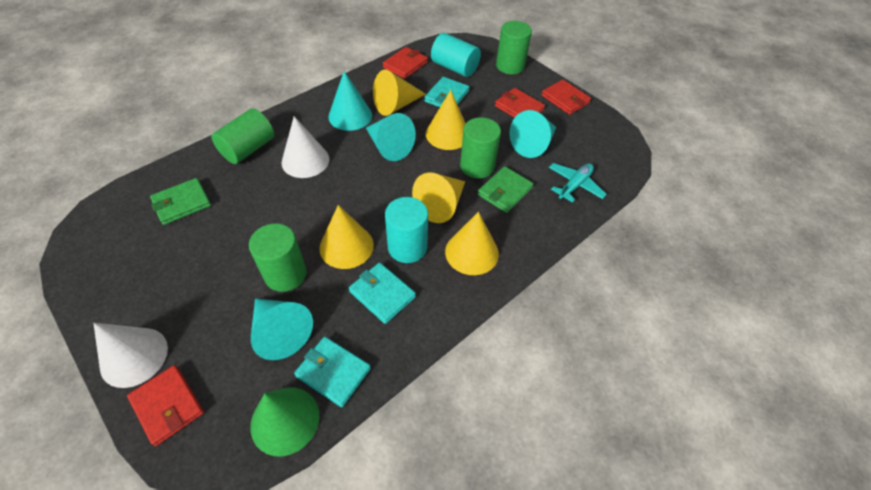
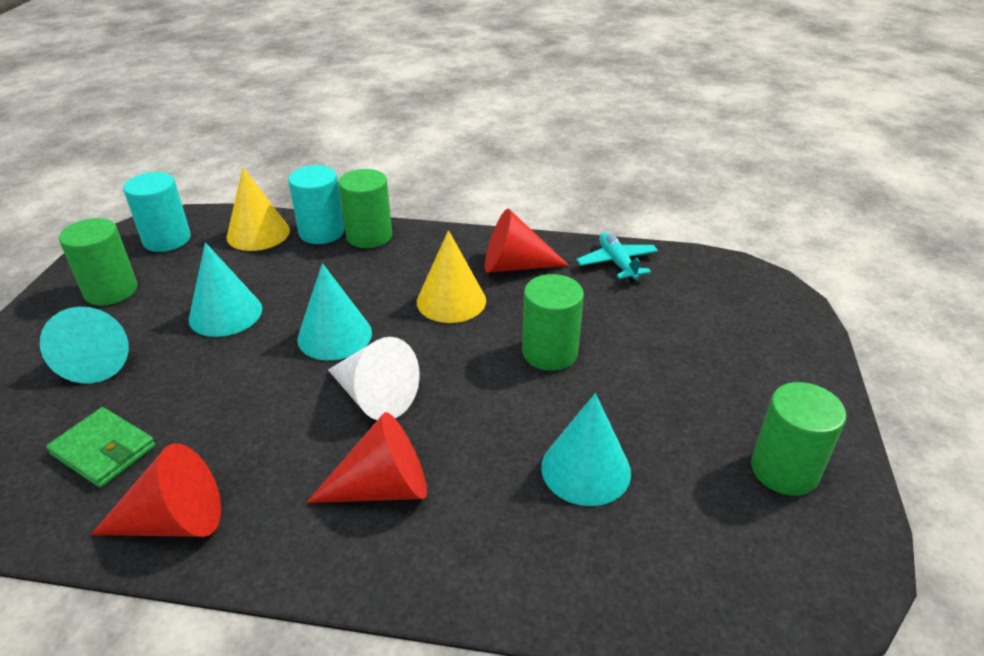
green cone: 1 -> 0
green wallet: 2 -> 1
red cone: 0 -> 3
red wallet: 4 -> 0
turquoise wallet: 3 -> 0
white cone: 2 -> 1
yellow cone: 5 -> 2

